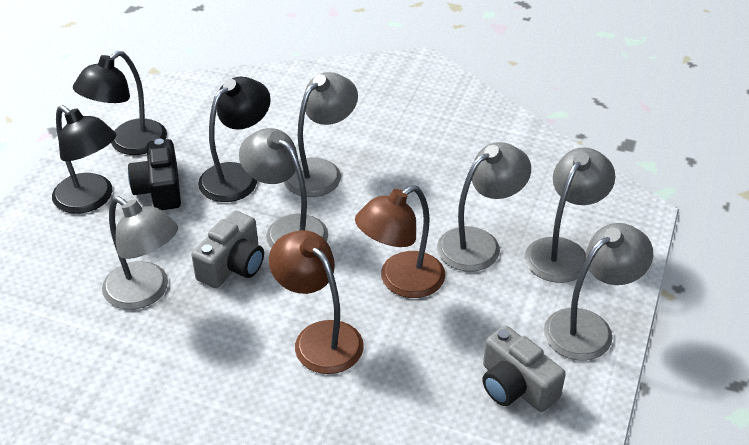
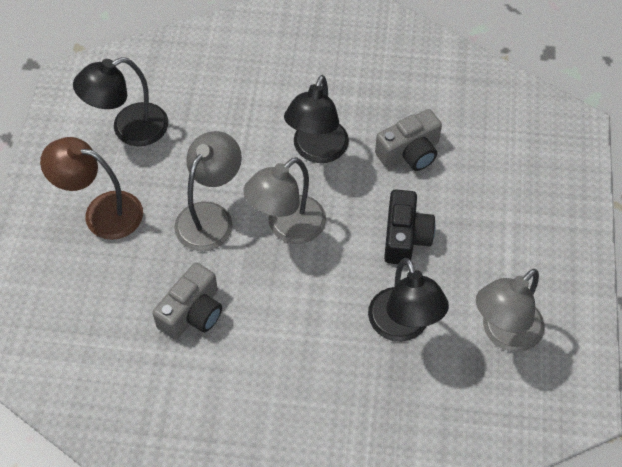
brown lamp: 2 -> 1
grey lamp: 6 -> 3

